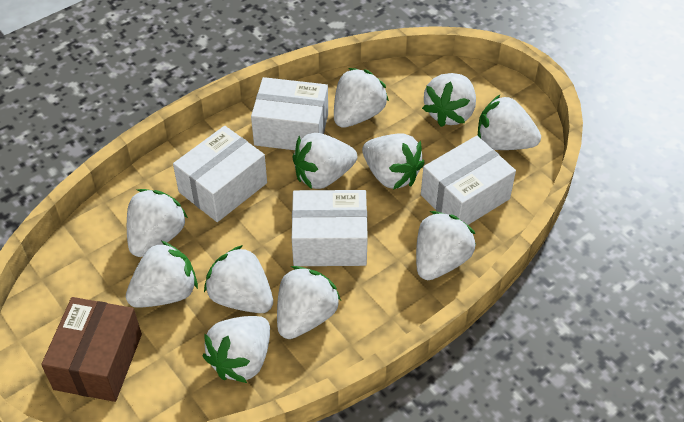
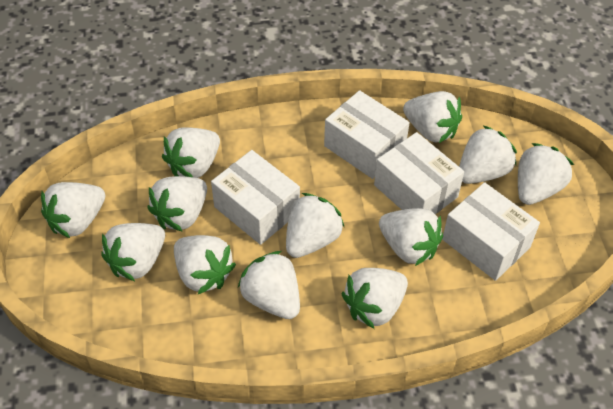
brown box: 1 -> 0
white strawberry: 11 -> 12

